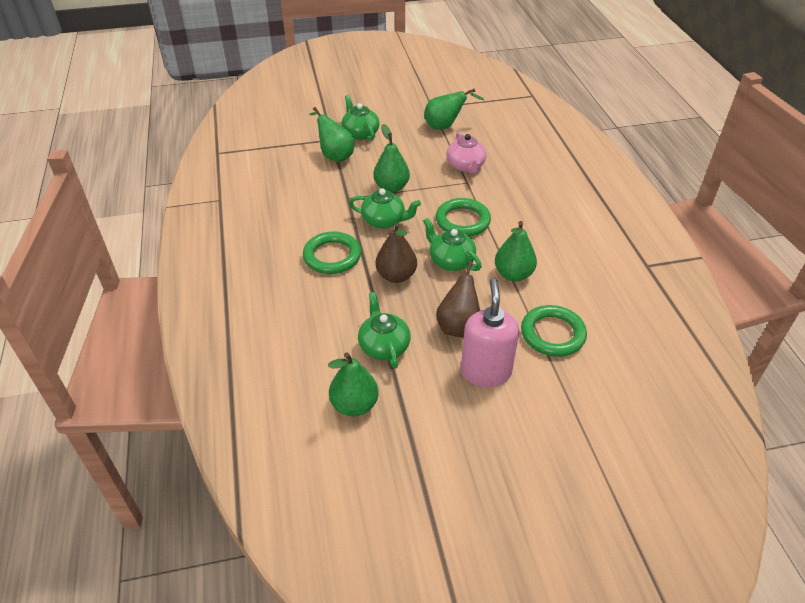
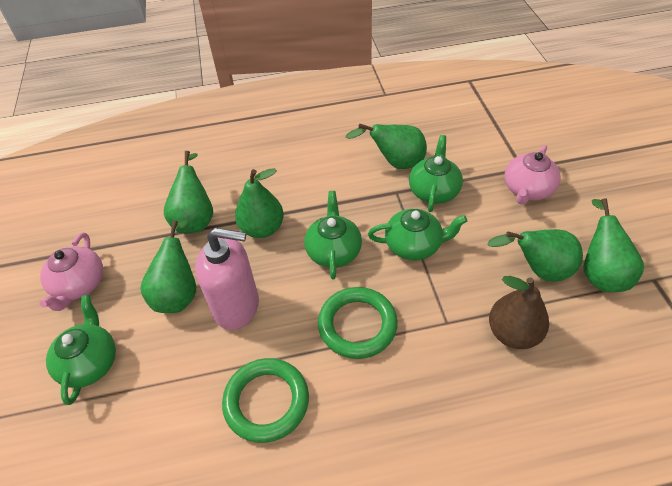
brown pear: 2 -> 1
green pear: 5 -> 6
green ring: 3 -> 2
pink teapot: 1 -> 2

